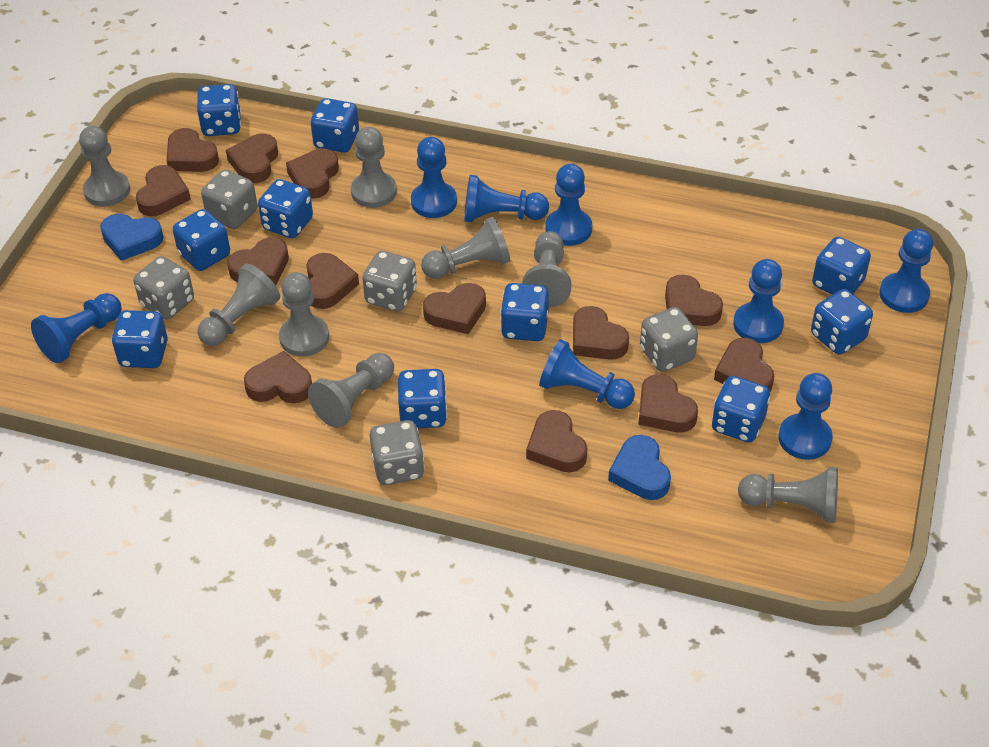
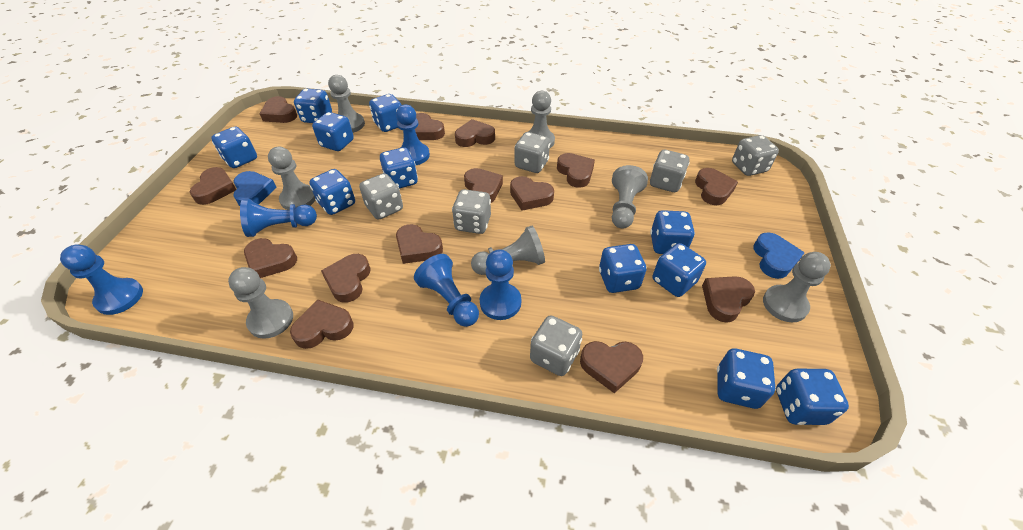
blue dice: 10 -> 11
blue pawn: 8 -> 5
brown heart: 13 -> 14
grey dice: 5 -> 6
grey pawn: 8 -> 7

